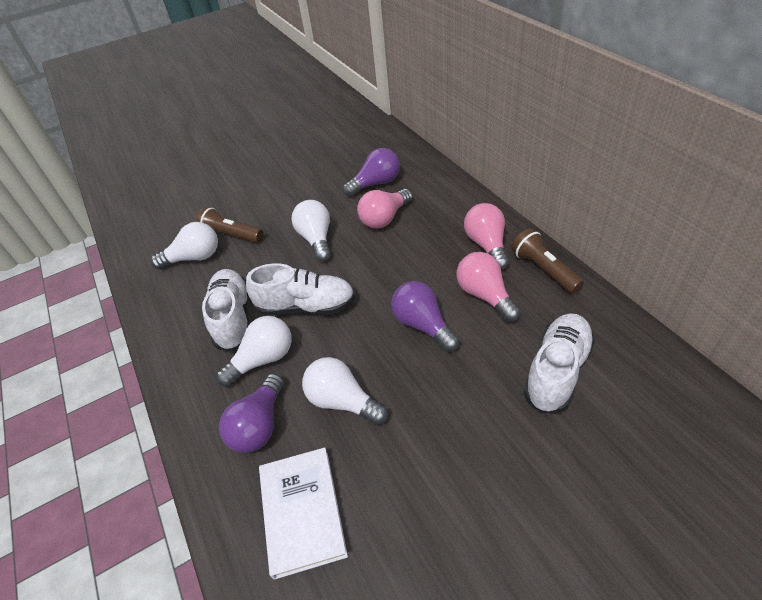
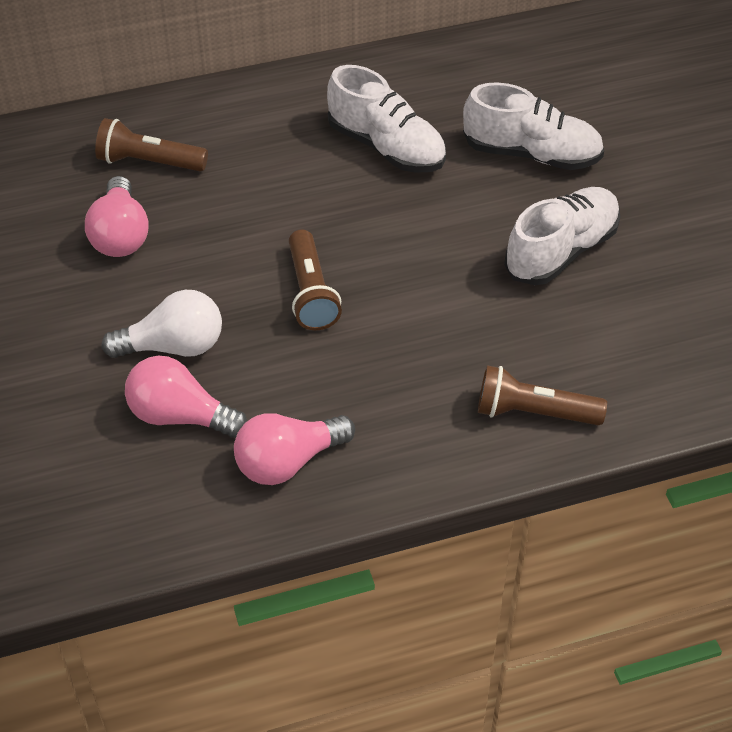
brown flashlight: 2 -> 3
purple light bulb: 3 -> 0
white book: 1 -> 0
white light bulb: 4 -> 1

